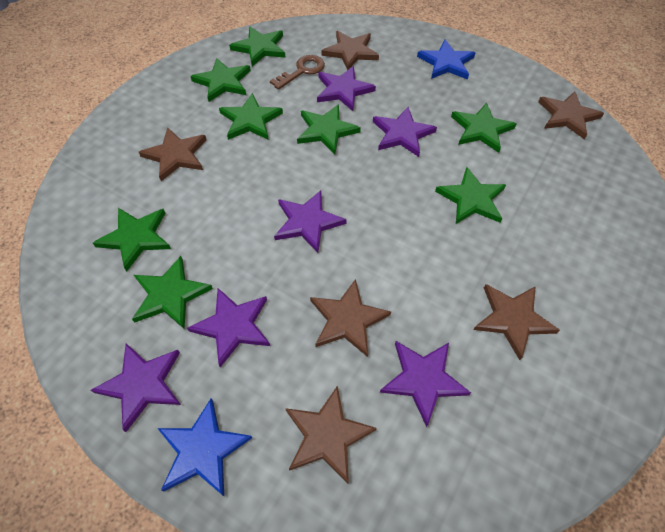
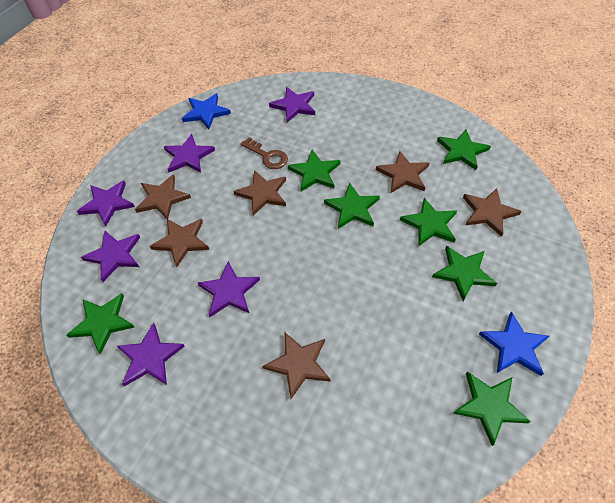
green star: 8 -> 7

